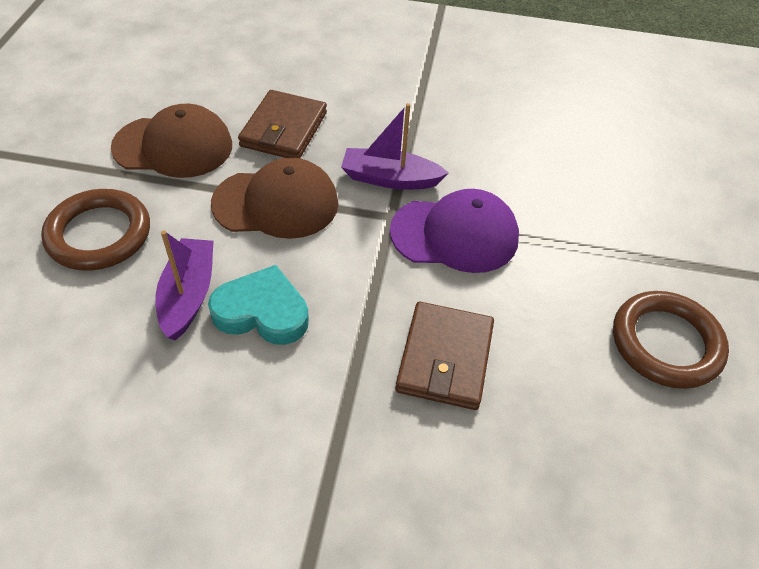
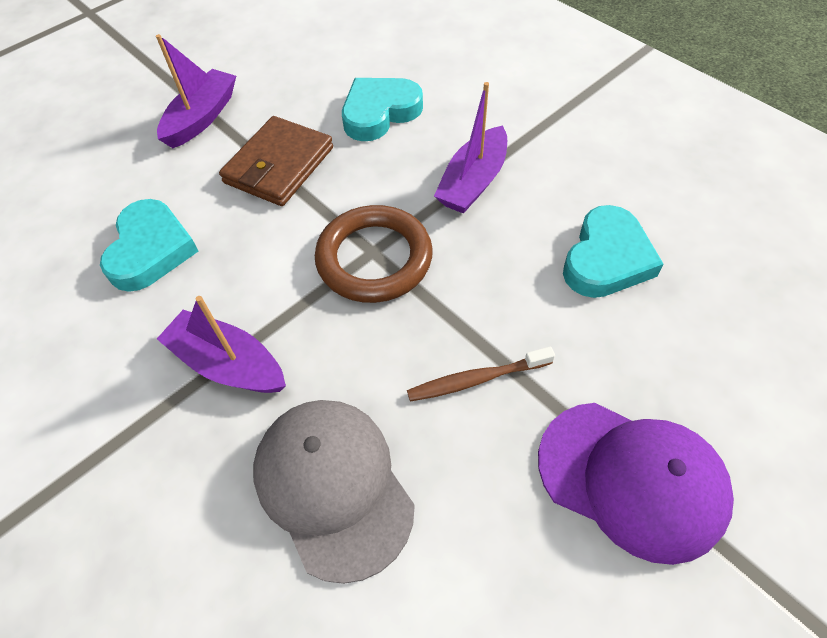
brown cap: 2 -> 0
brown ring: 2 -> 1
brown toothbrush: 0 -> 1
brown wallet: 2 -> 1
grey cap: 0 -> 1
purple boat: 2 -> 3
turquoise heart: 1 -> 3

